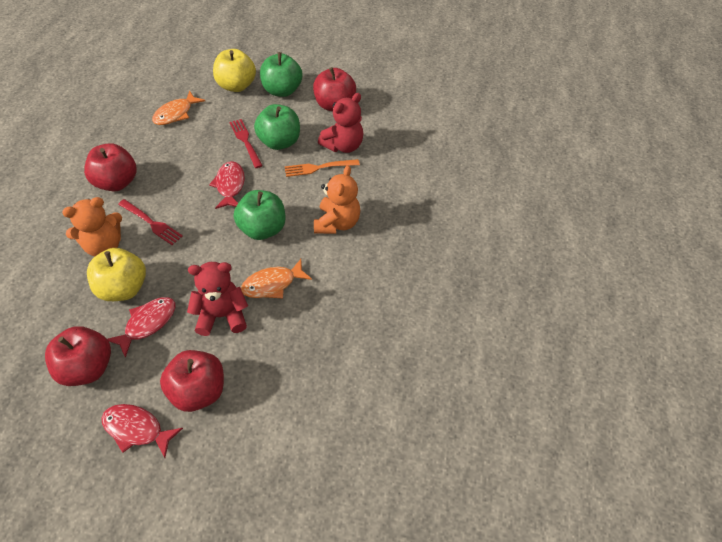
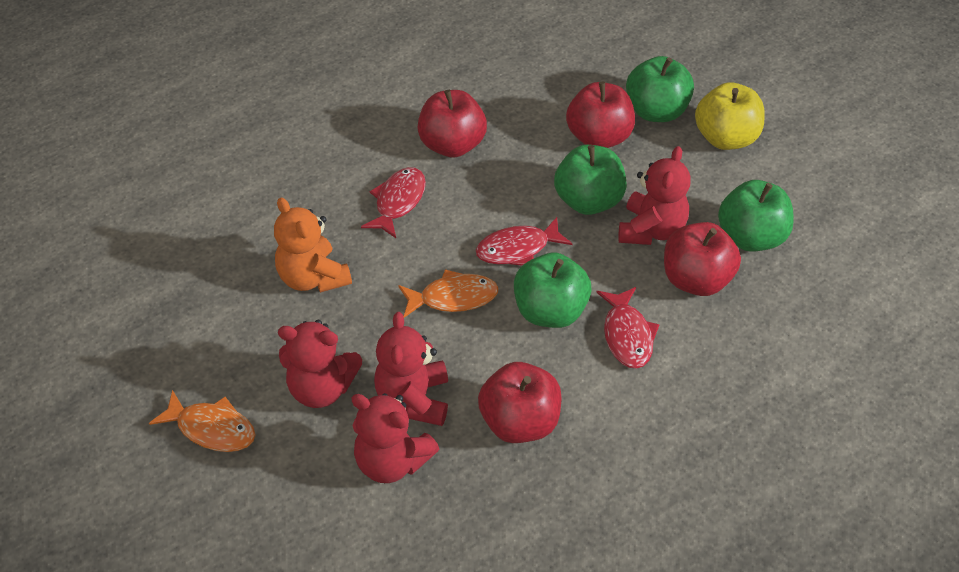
green apple: 3 -> 4
orange fork: 1 -> 0
orange teddy bear: 2 -> 1
red fork: 2 -> 0
red teddy bear: 2 -> 4
yellow apple: 2 -> 1

